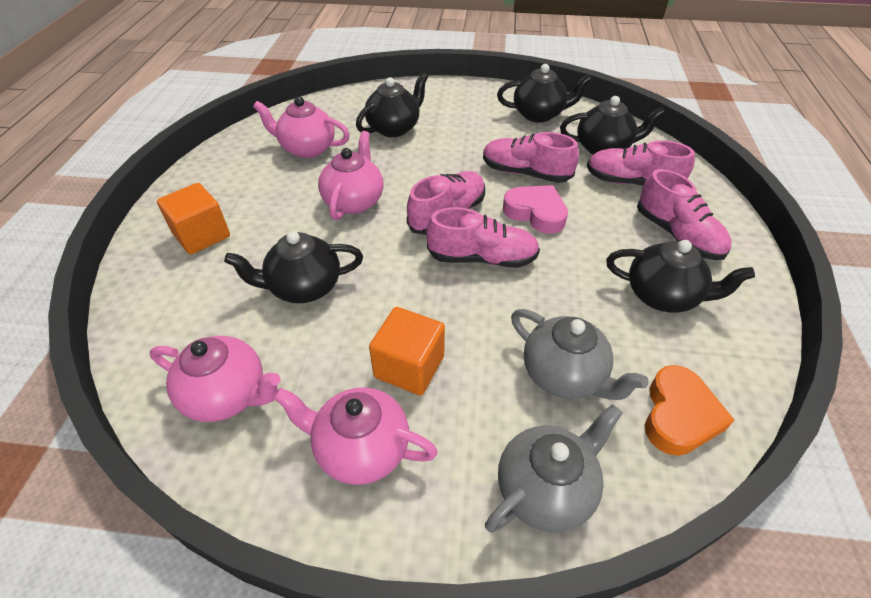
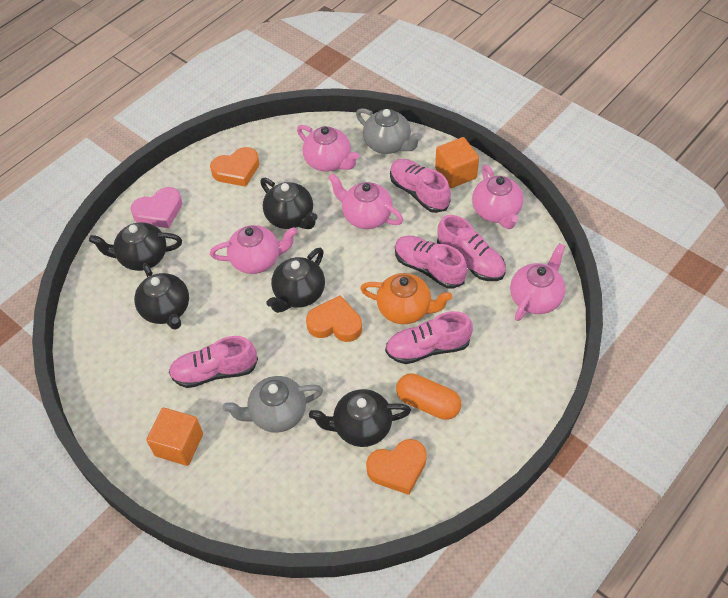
orange capsule: 0 -> 1
orange heart: 1 -> 3
orange teapot: 0 -> 1
pink teapot: 4 -> 5

